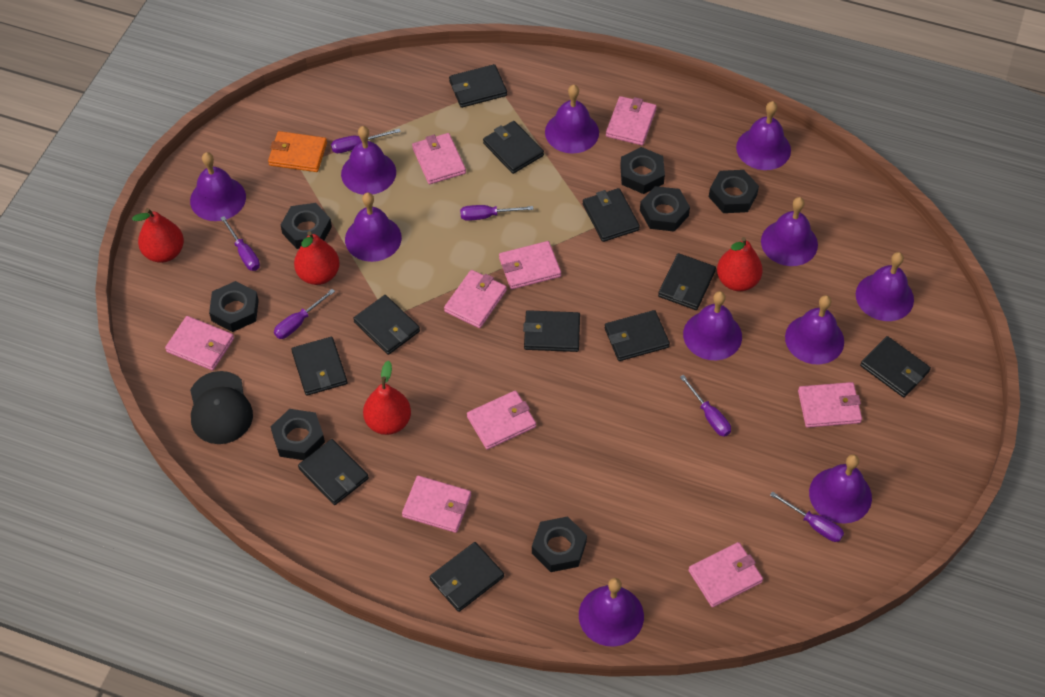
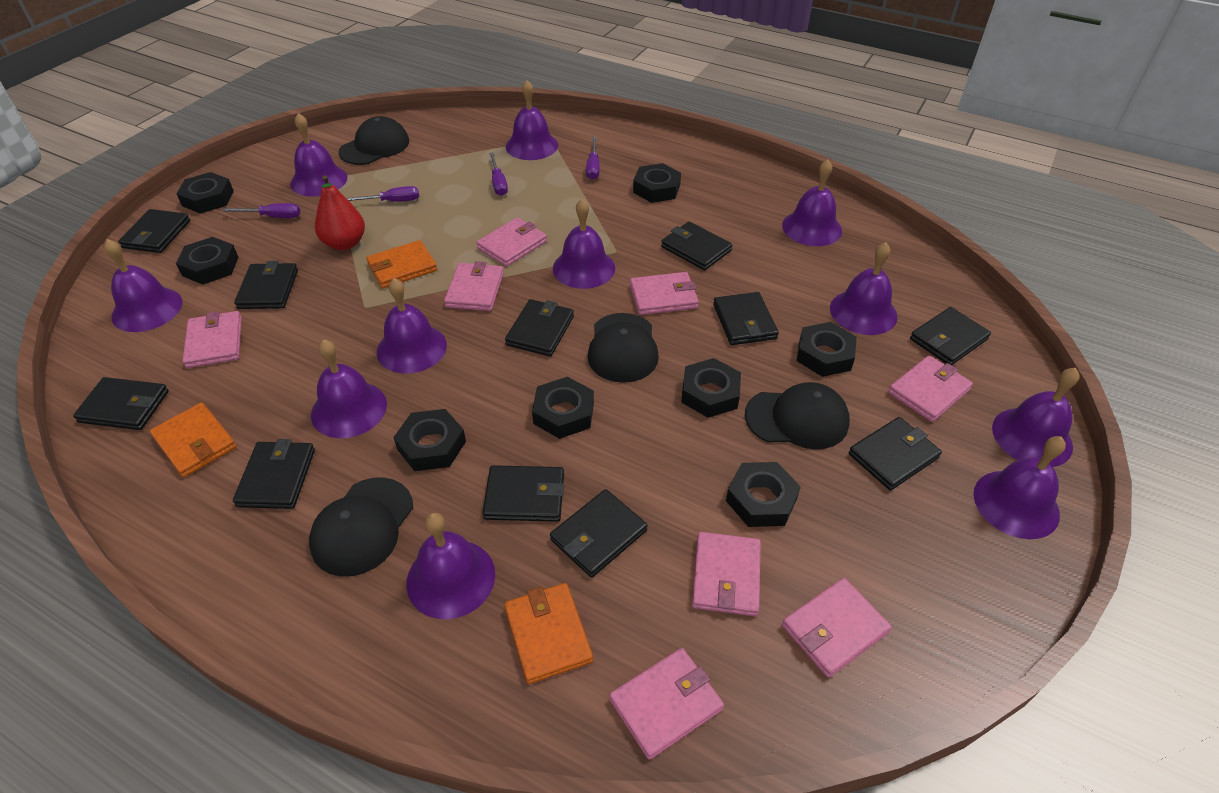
black cap: 1 -> 4
black nut: 7 -> 8
orange wallet: 1 -> 3
pink wallet: 9 -> 8
purple screwdriver: 6 -> 4
red pear: 4 -> 1

